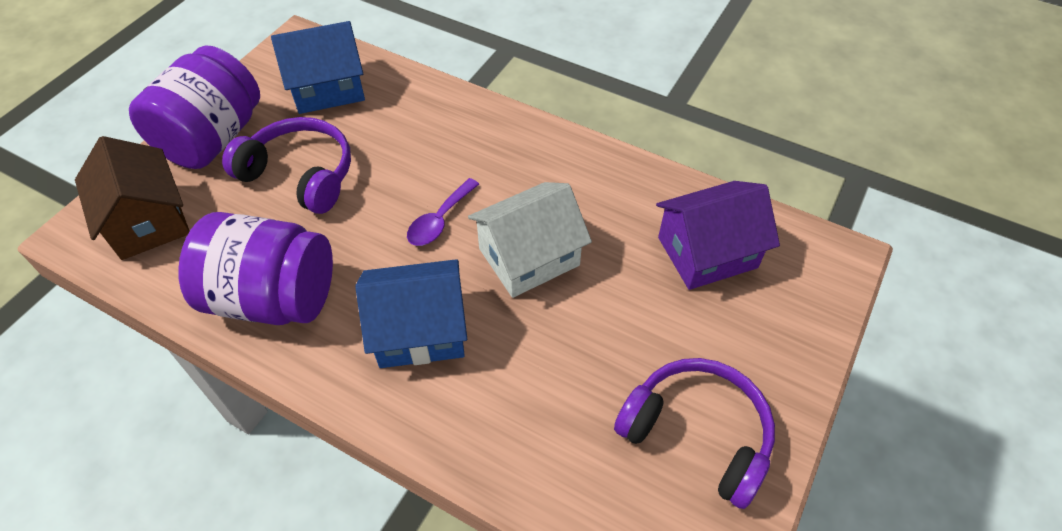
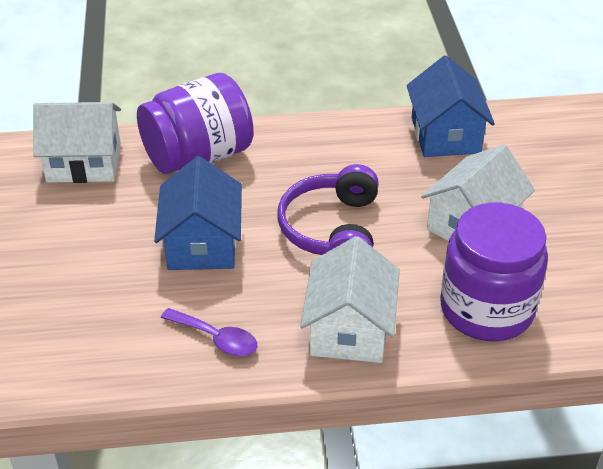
brown house: 1 -> 0
purple headphones: 2 -> 1
purple house: 1 -> 0
white house: 1 -> 3

